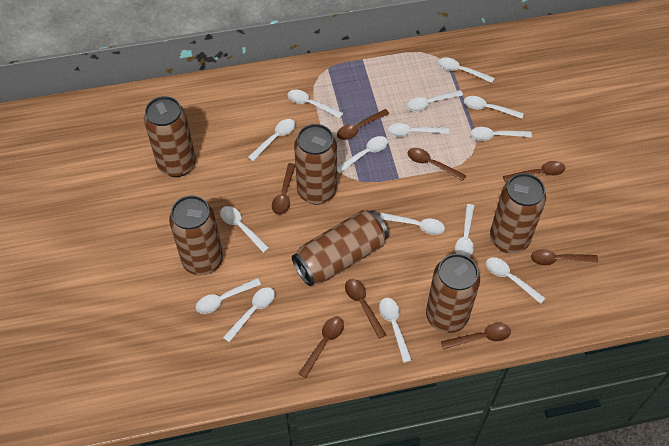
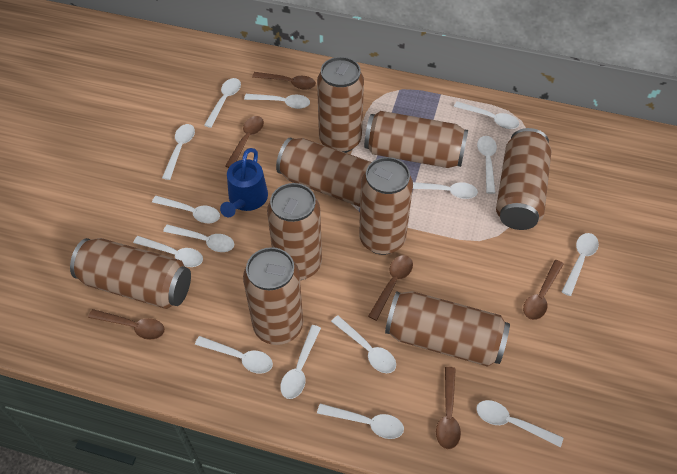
blue watering can: 0 -> 1
brown can: 6 -> 9
brown spoon: 8 -> 6

